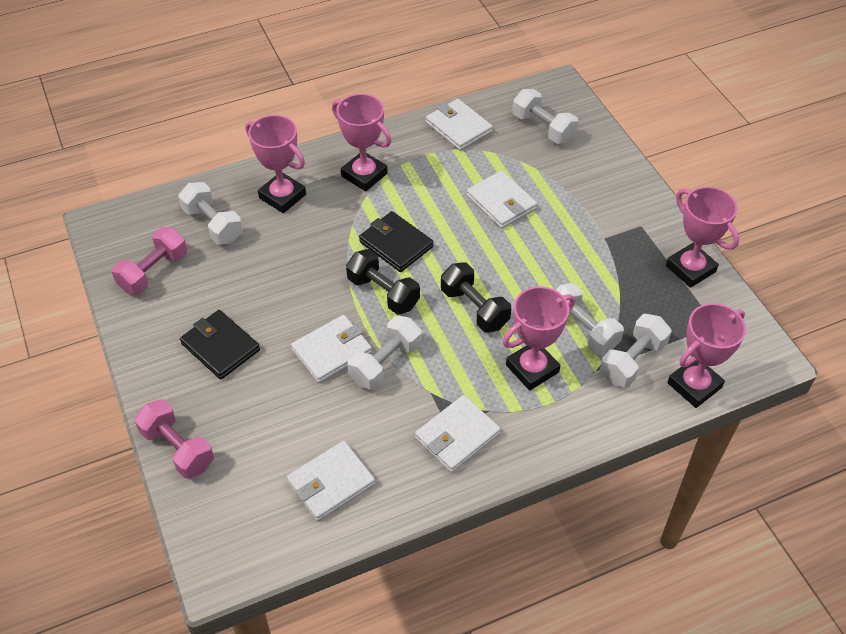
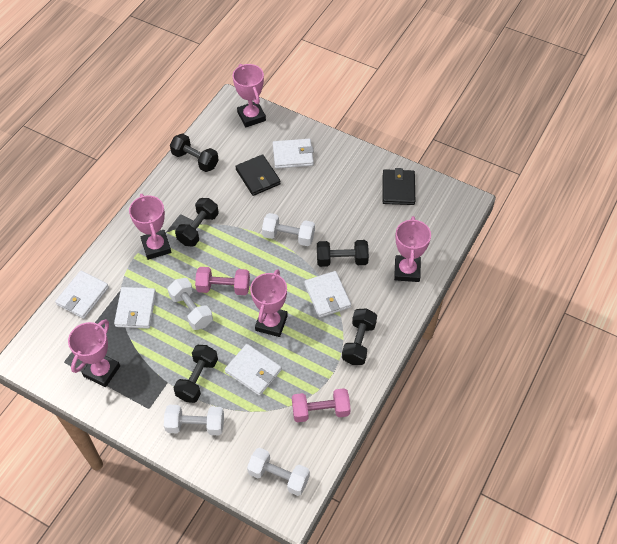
black dumbbell: 2 -> 5
white dumbbell: 5 -> 4

